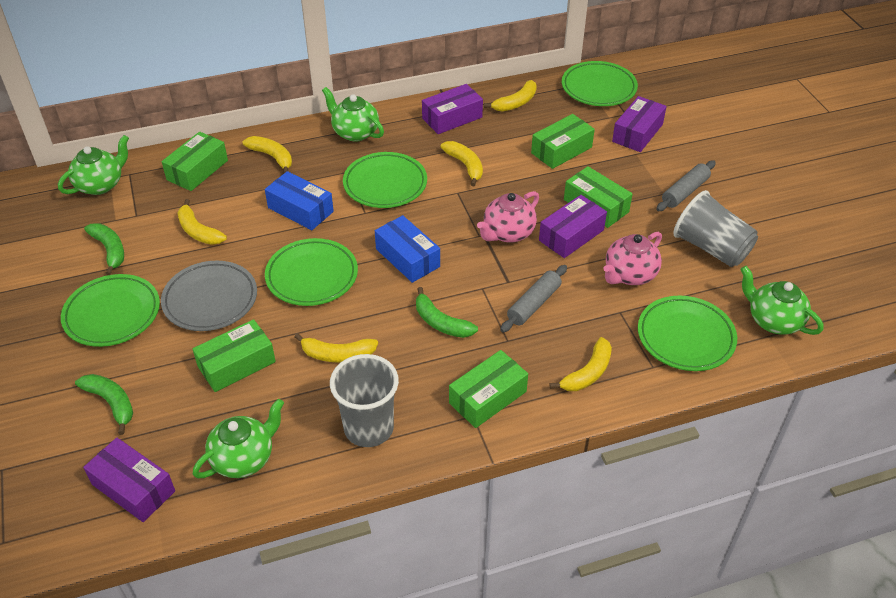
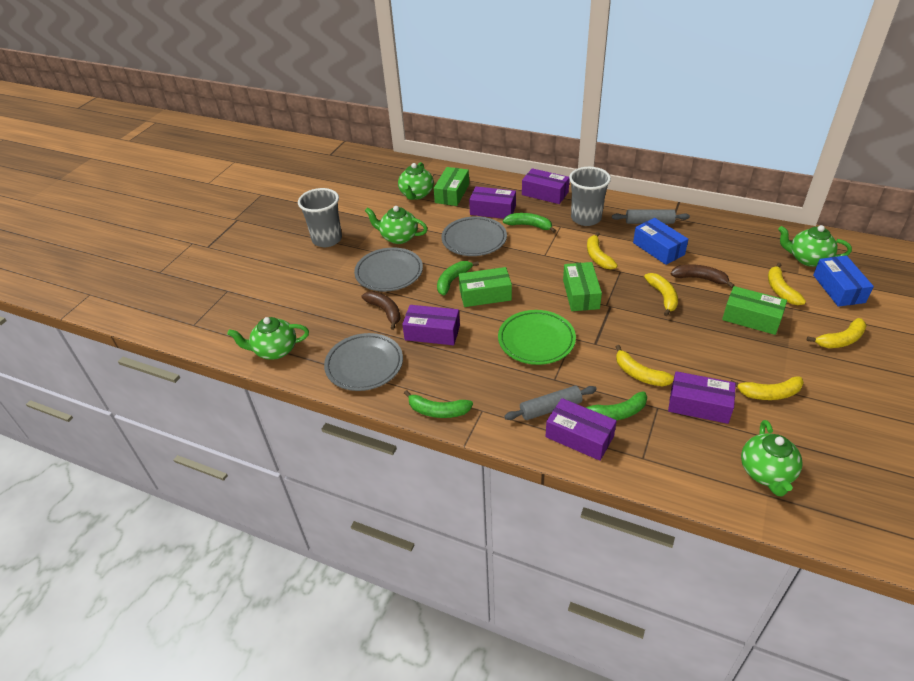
brown banana: 0 -> 2
green banana: 3 -> 4
green box: 5 -> 4
green plate: 5 -> 1
green teapot: 4 -> 5
grey plate: 1 -> 3
pink teapot: 2 -> 0
purple box: 4 -> 5

